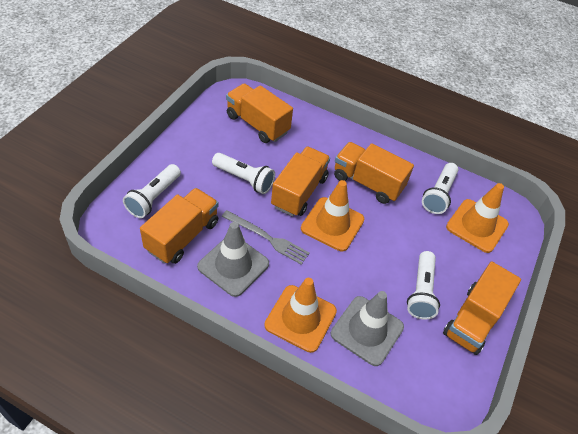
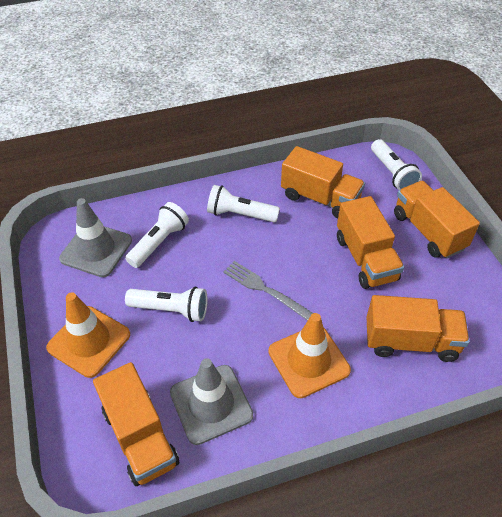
orange traffic cone: 3 -> 2

